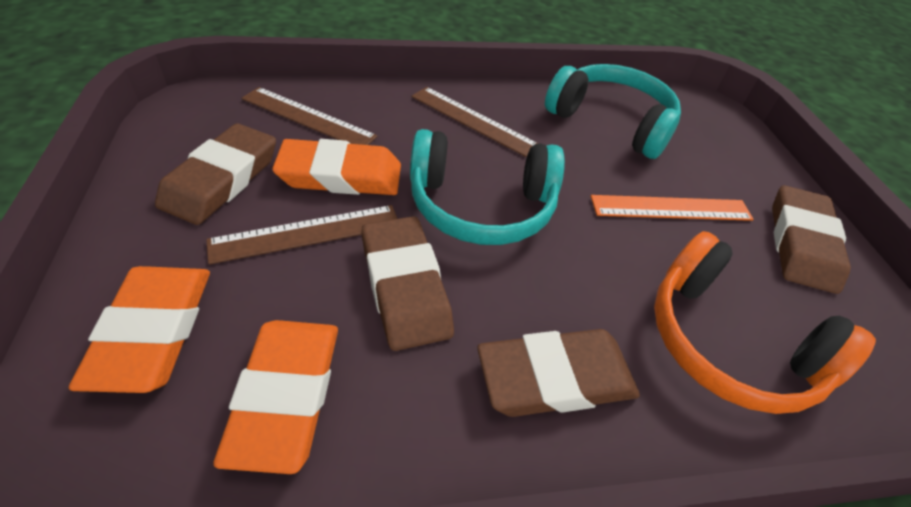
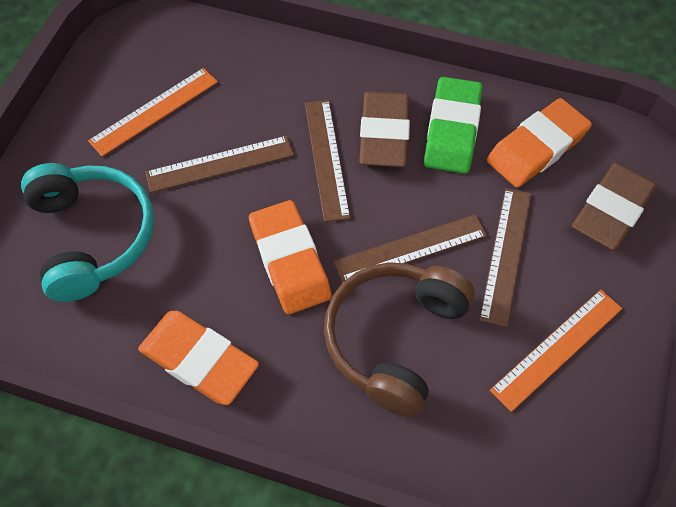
brown eraser: 4 -> 2
brown headphones: 0 -> 1
brown ruler: 3 -> 4
green eraser: 0 -> 1
orange headphones: 1 -> 0
orange ruler: 1 -> 2
turquoise headphones: 2 -> 1

